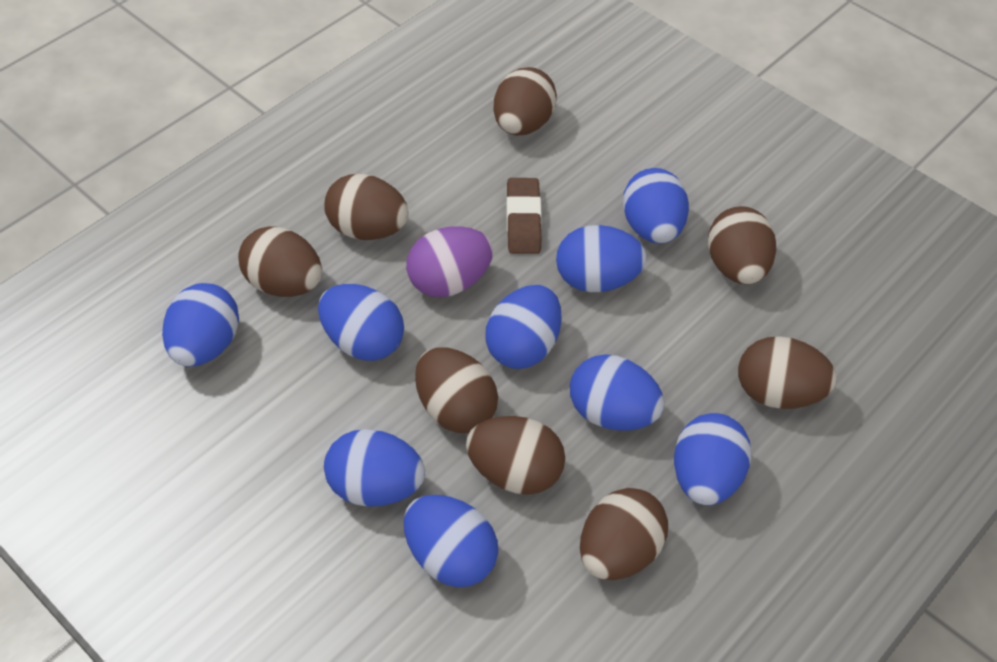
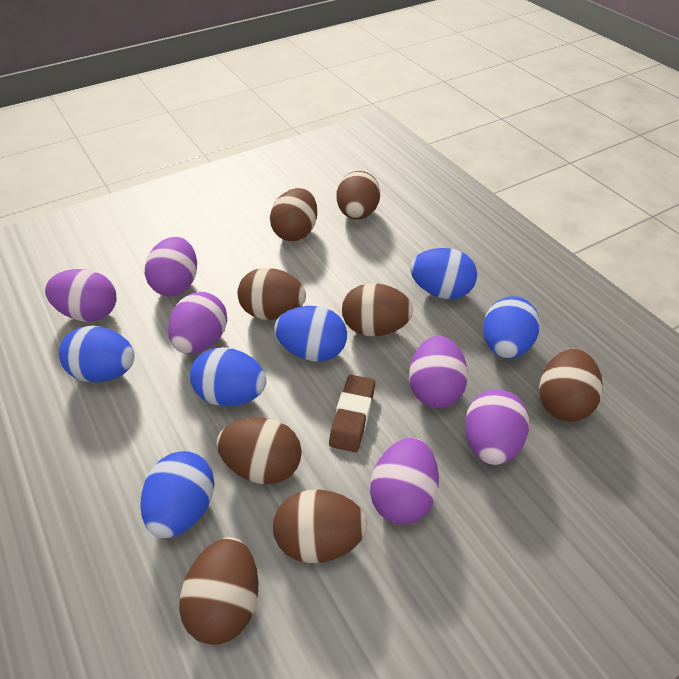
blue egg: 9 -> 6
purple egg: 1 -> 6

